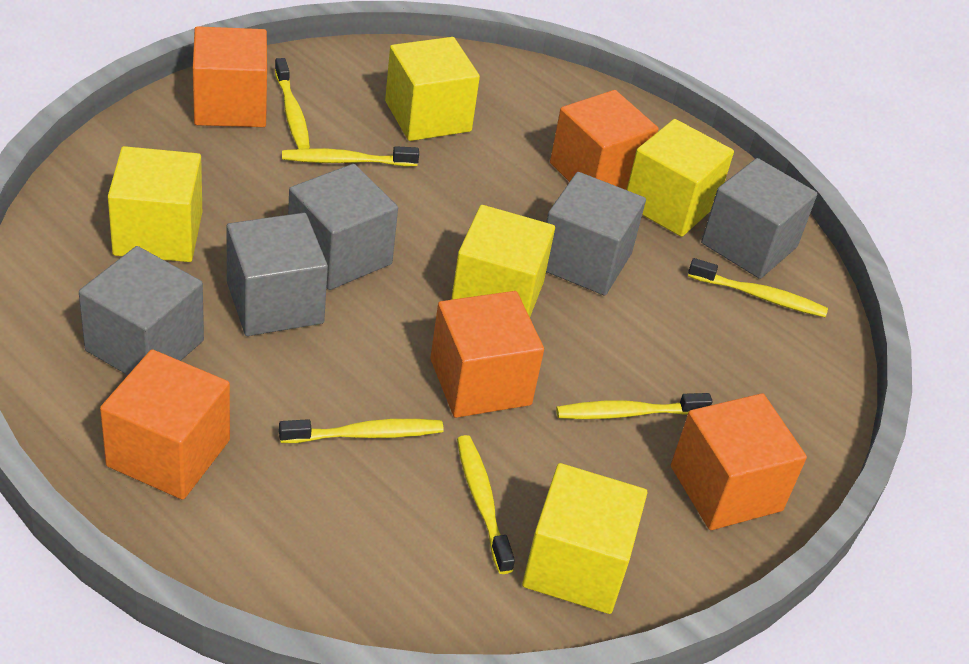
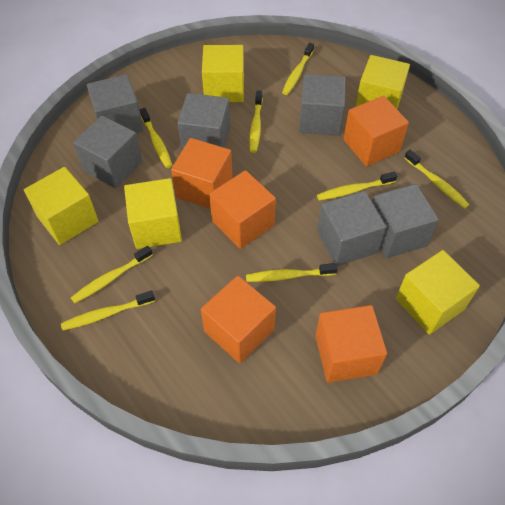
grey cube: 5 -> 6
yellow toothbrush: 6 -> 8

